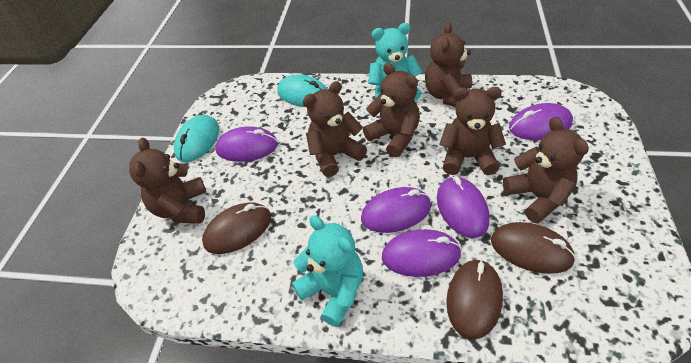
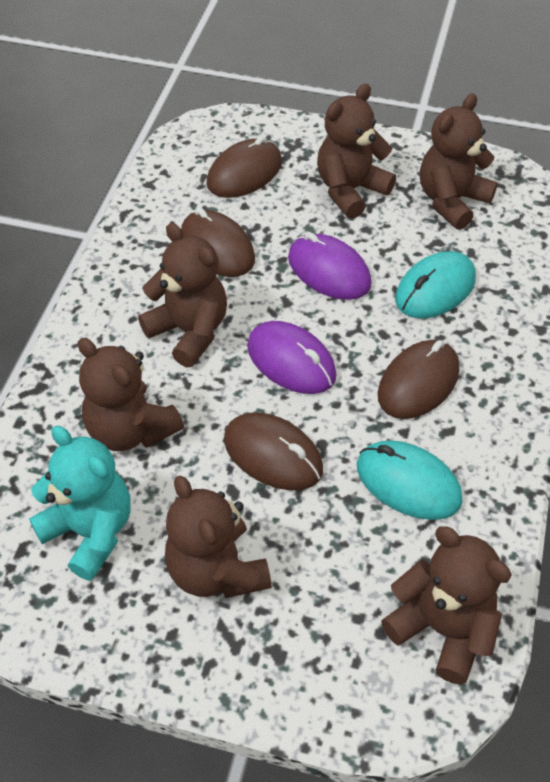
brown mouse: 3 -> 4
purple mouse: 5 -> 2
turquoise teddy bear: 2 -> 1

